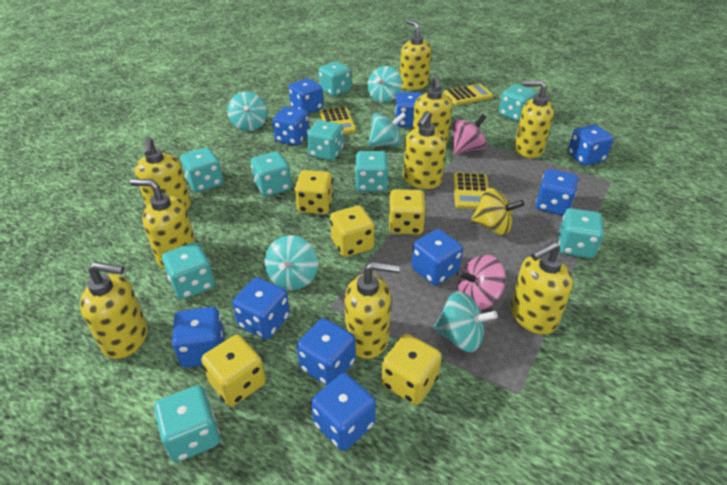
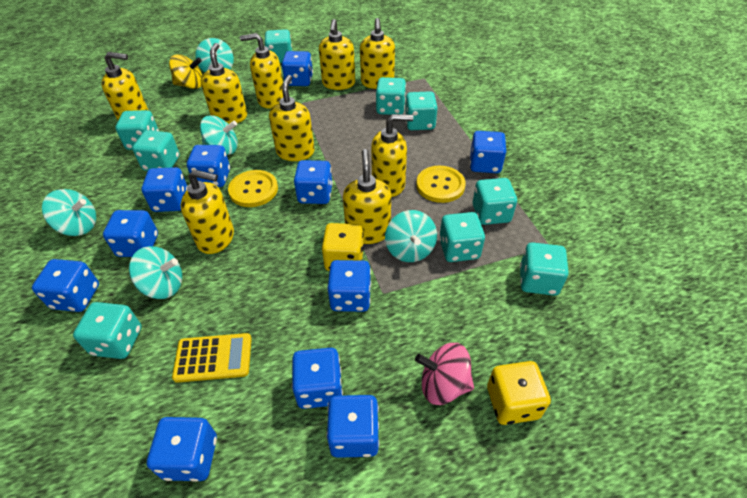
blue dice: 10 -> 11
pink spinning top: 2 -> 1
yellow button: 0 -> 2
yellow calculator: 3 -> 1
yellow dice: 5 -> 2

